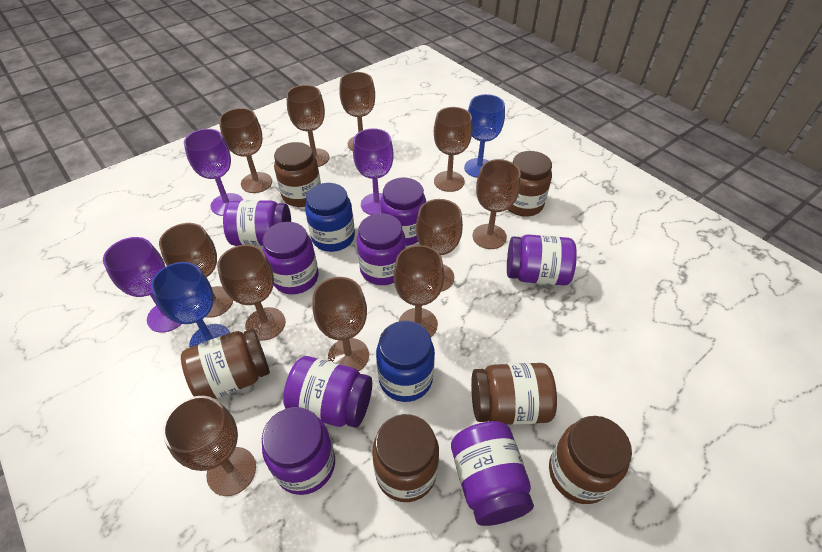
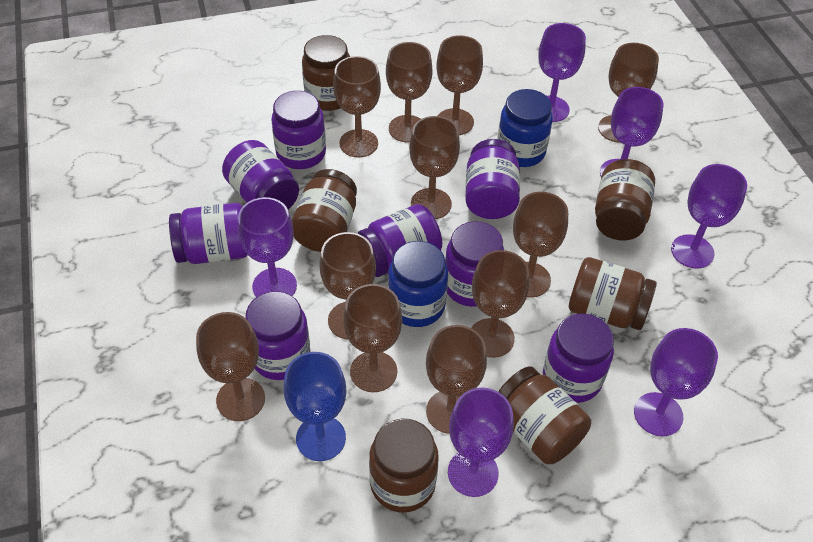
blue goblet: 2 -> 1
purple goblet: 3 -> 6

